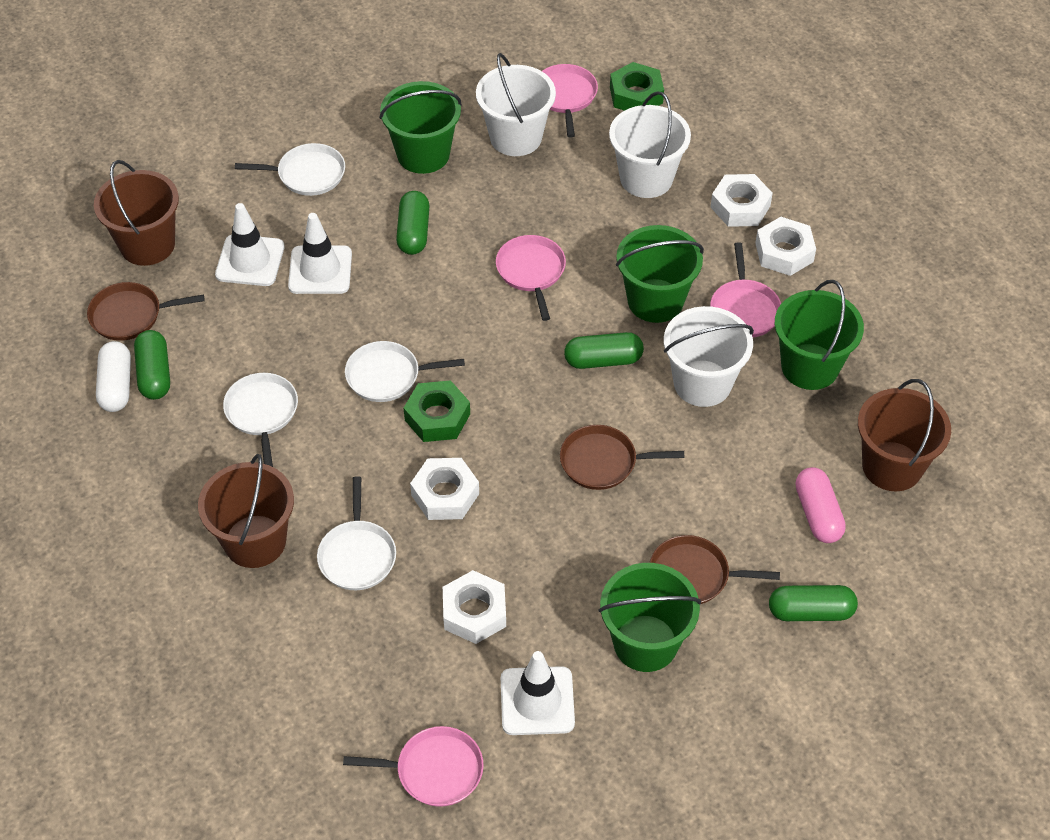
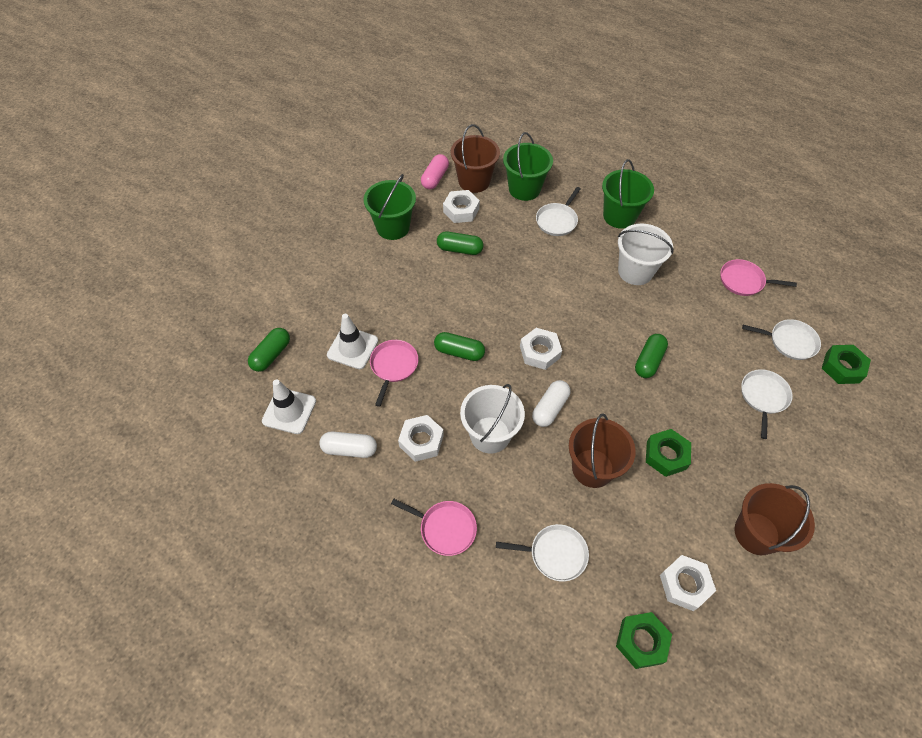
brown pan: 3 -> 0
green bucket: 4 -> 3
green nut: 2 -> 3
pink pan: 4 -> 3
white bucket: 3 -> 2
white capsule: 1 -> 2
white traffic cone: 3 -> 2

